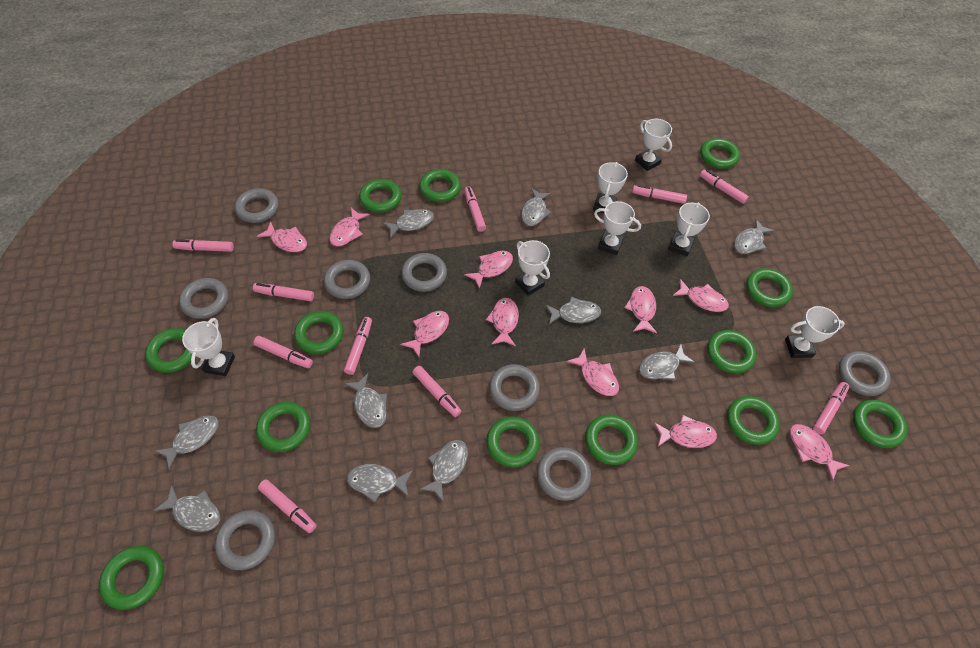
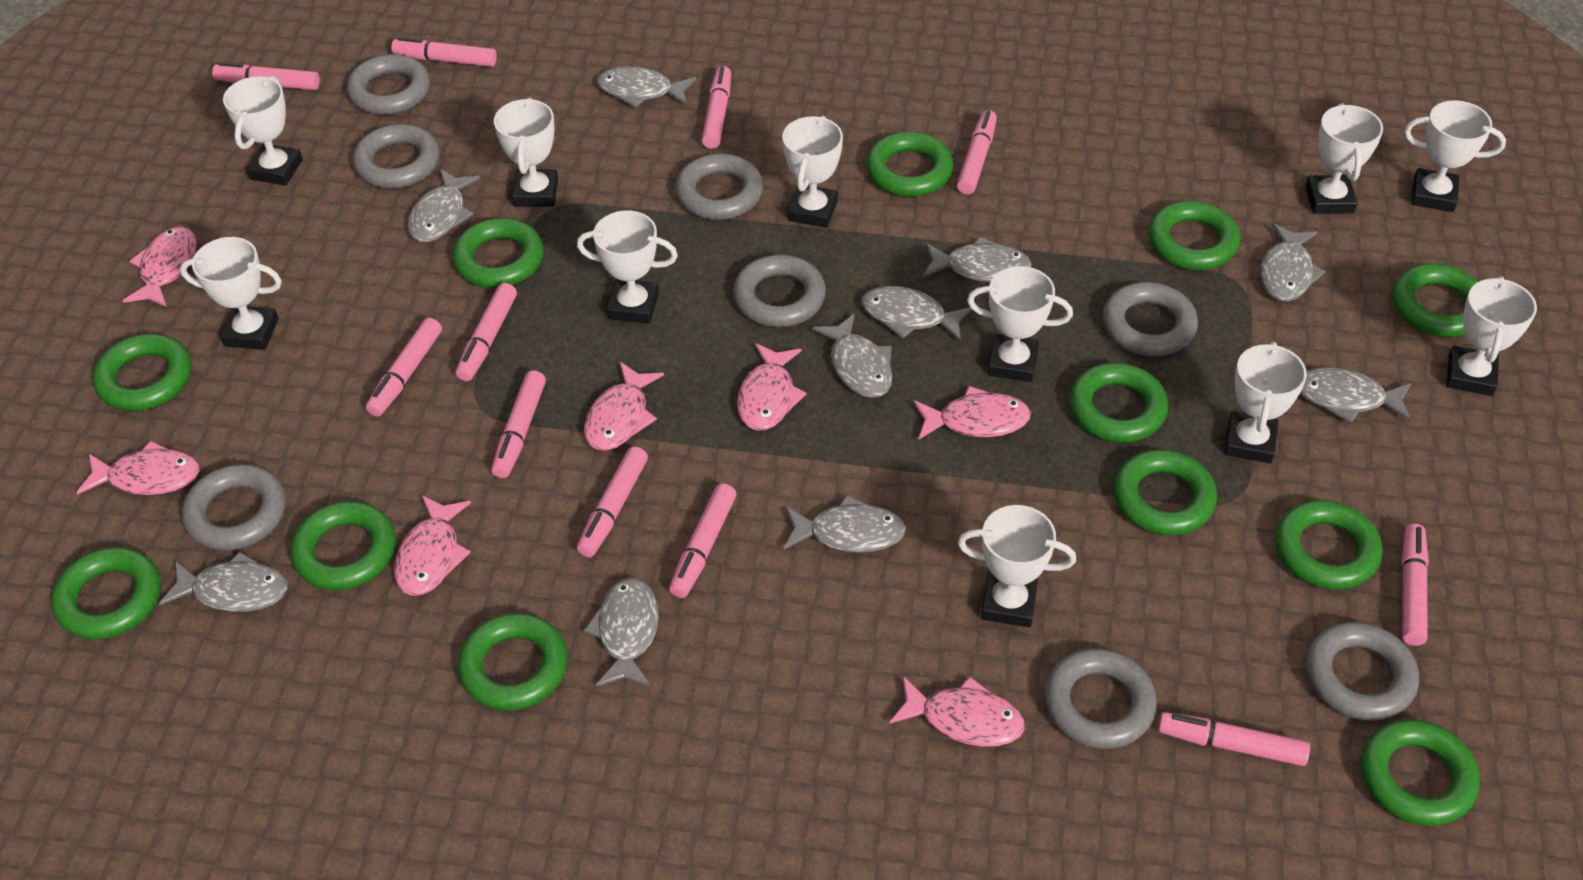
green ring: 13 -> 12
pink fish: 10 -> 7
pink marker: 10 -> 11
white trophy: 7 -> 11

